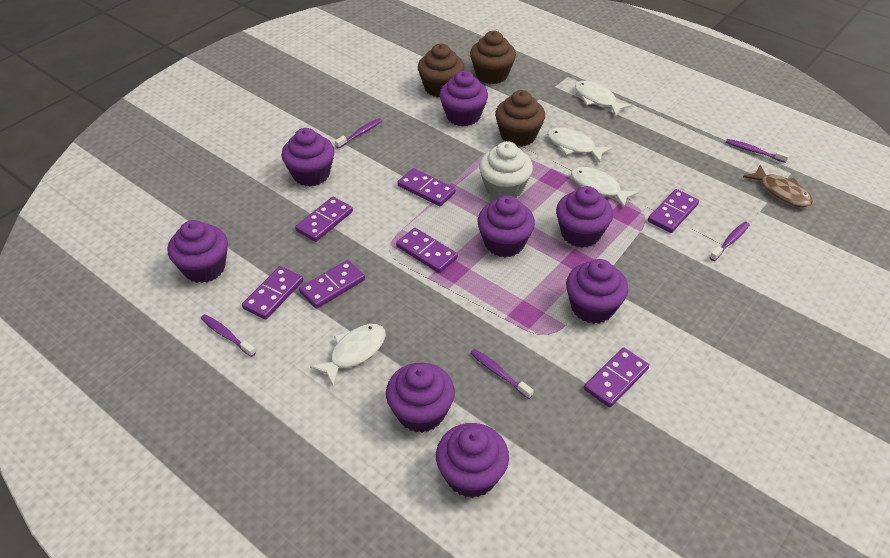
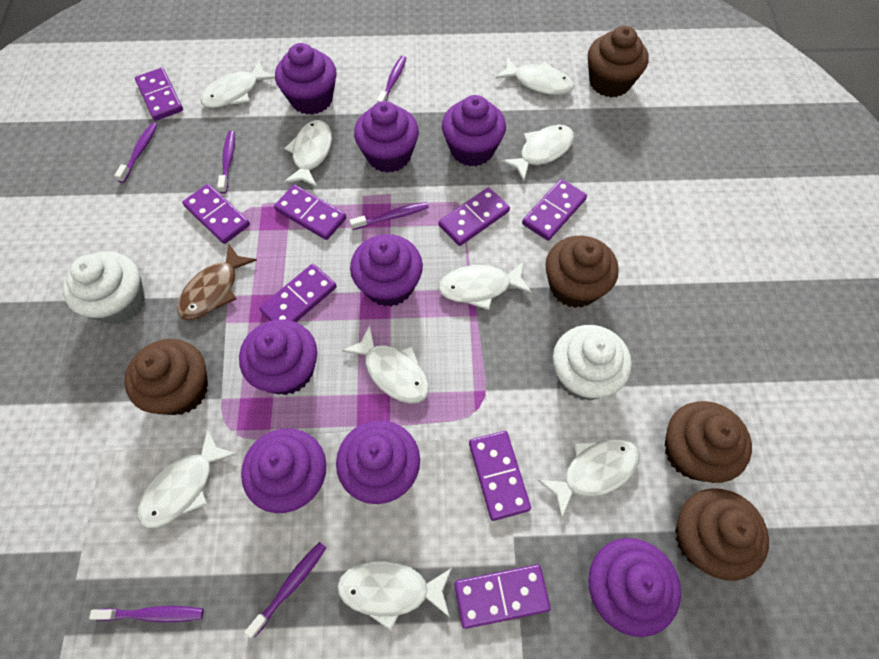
brown cupcake: 3 -> 5
purple domino: 7 -> 8
purple toothbrush: 5 -> 6
white cupcake: 1 -> 2
white fish: 4 -> 9

